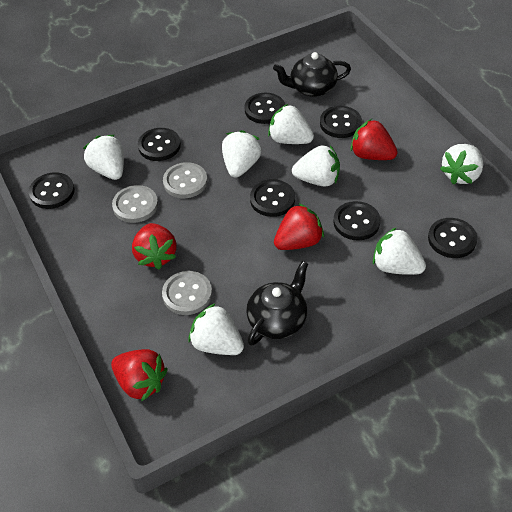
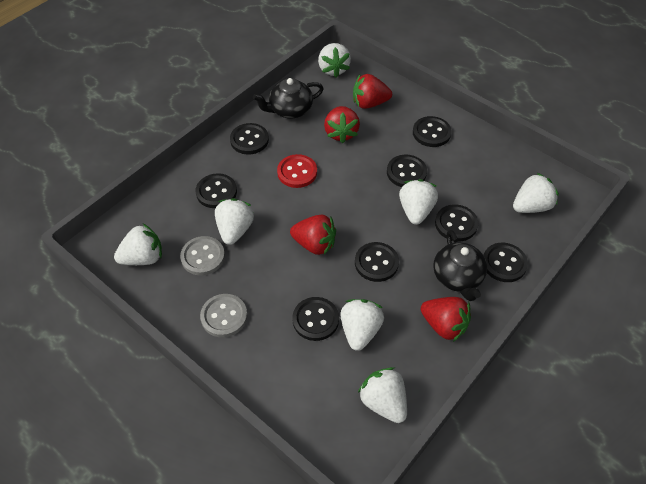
black button: 7 -> 8
grey button: 3 -> 2
red button: 0 -> 1

